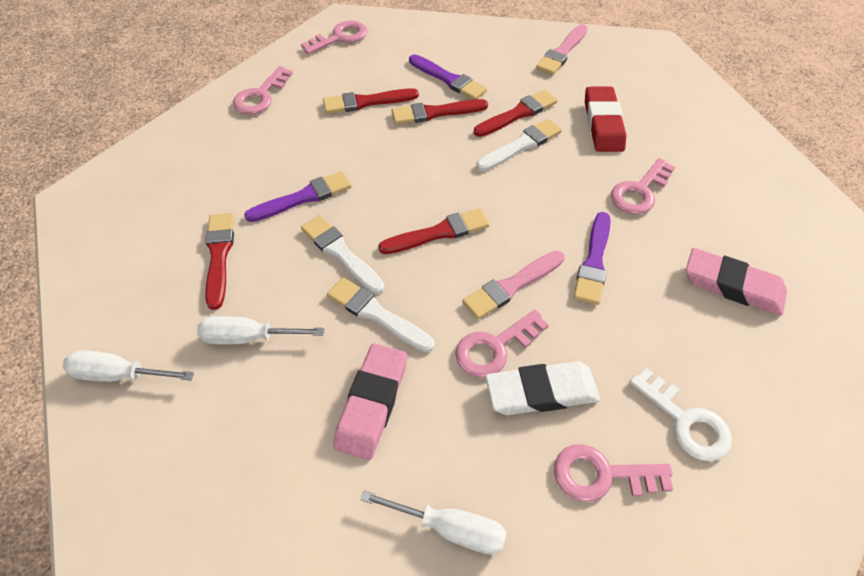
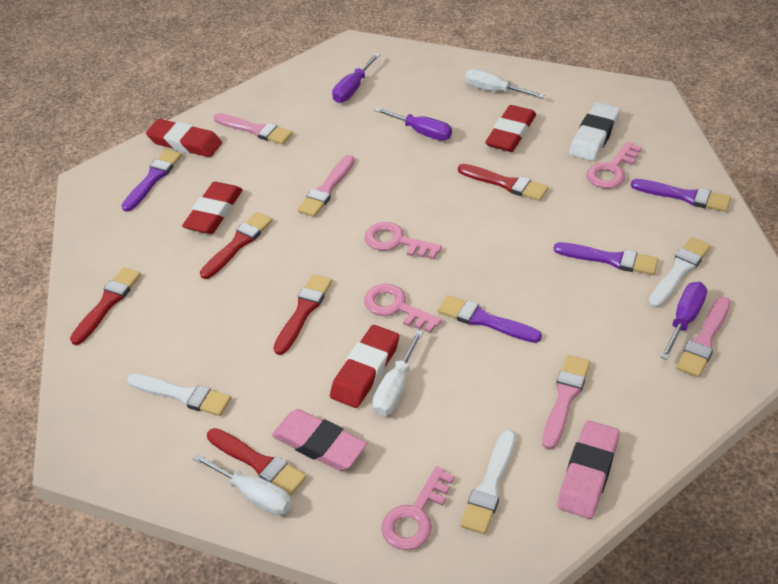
pink brush: 2 -> 4
pink key: 5 -> 4
purple brush: 3 -> 4
purple screwdriver: 0 -> 3
red eraser: 1 -> 4
white key: 1 -> 0

